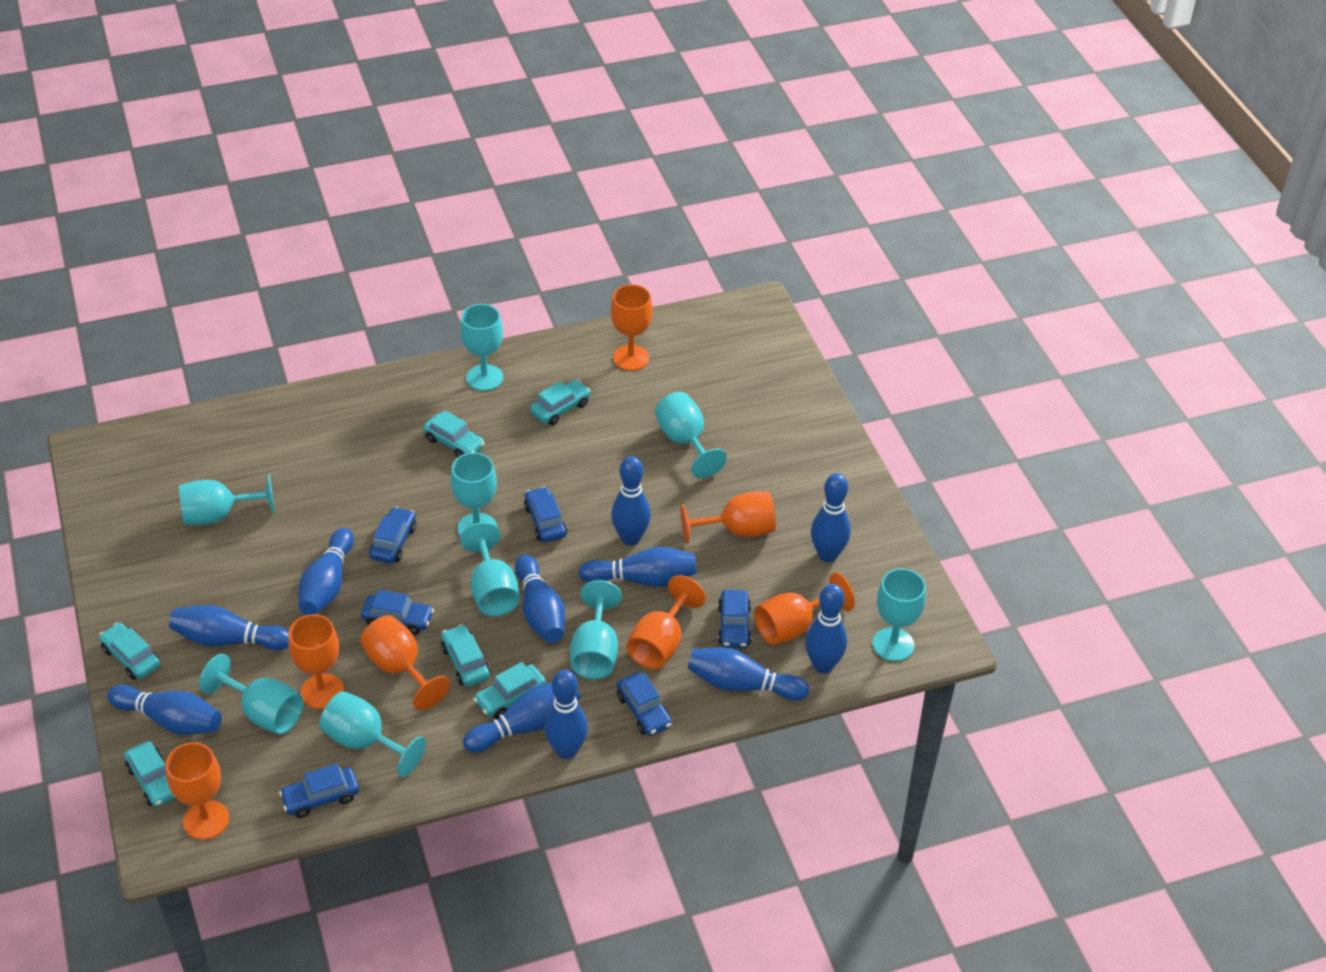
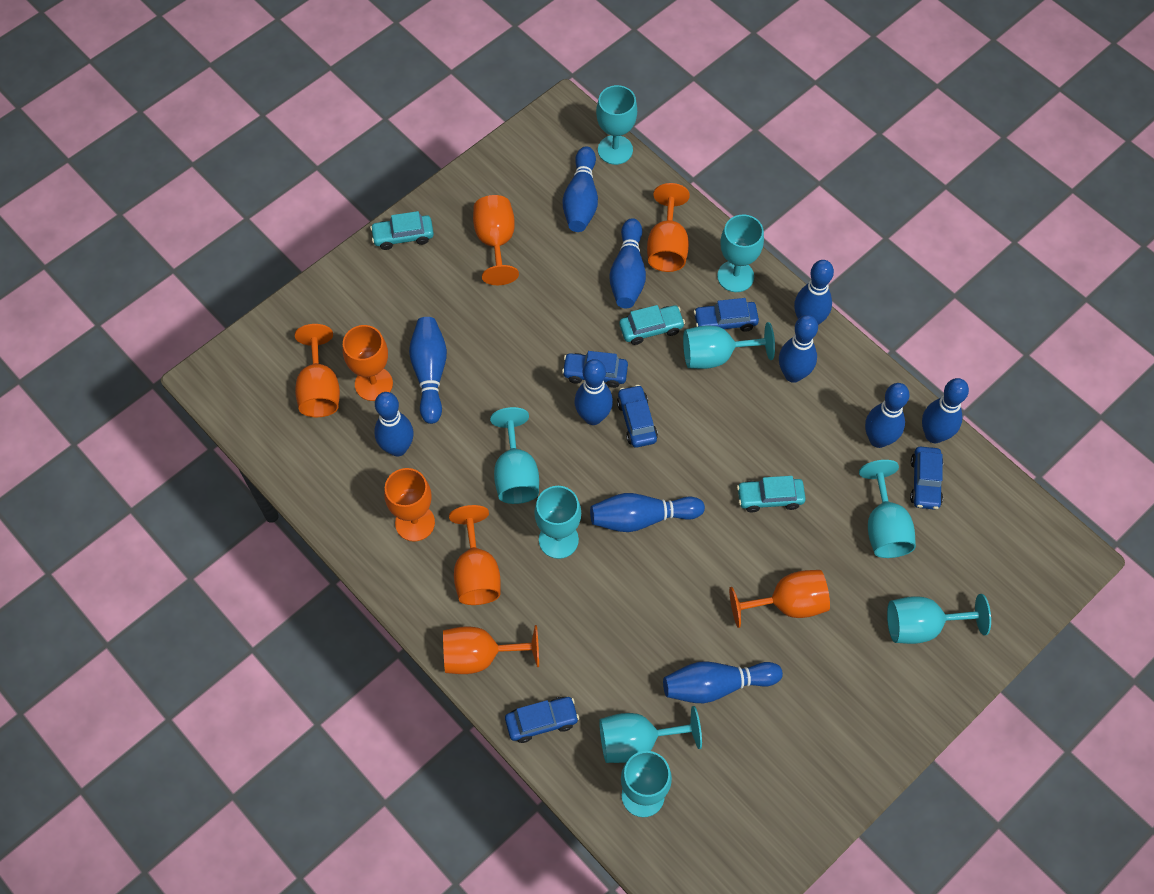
blue car: 6 -> 5
orange goblet: 7 -> 8
turquoise car: 6 -> 3

